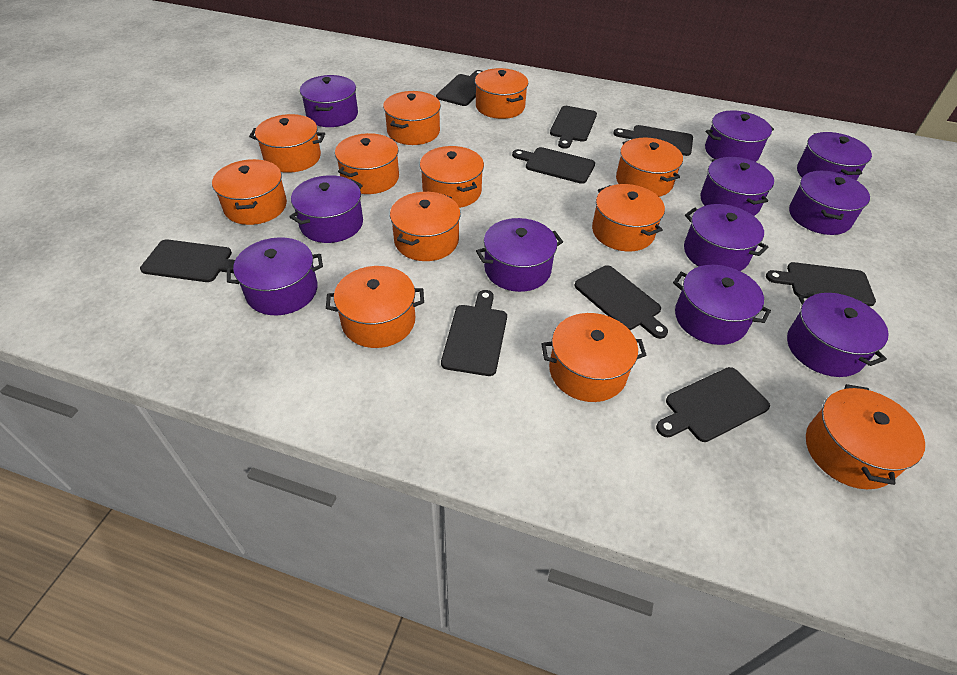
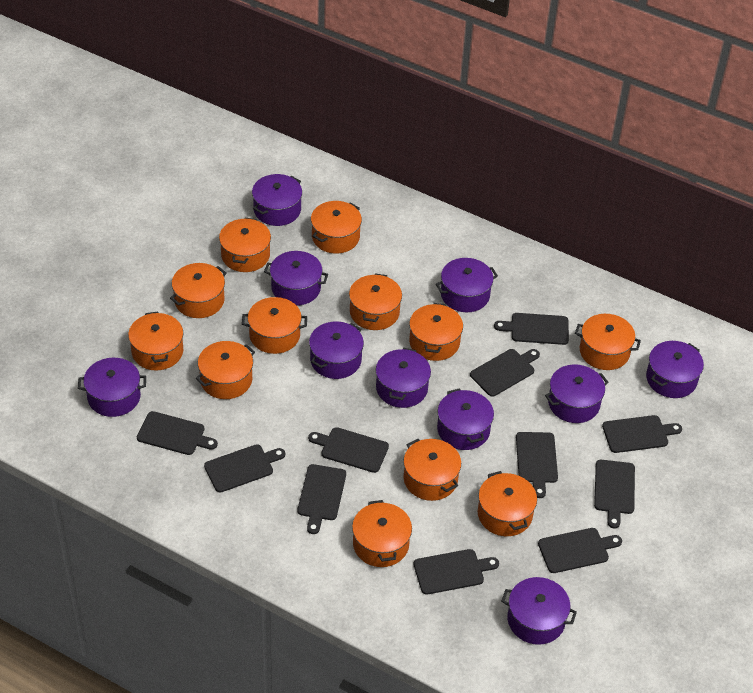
black cutting board: 9 -> 11
purple pot: 11 -> 10

